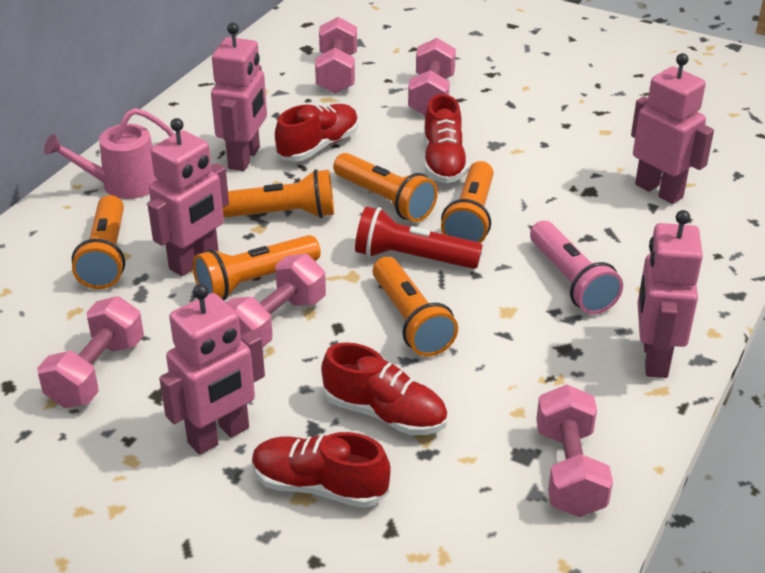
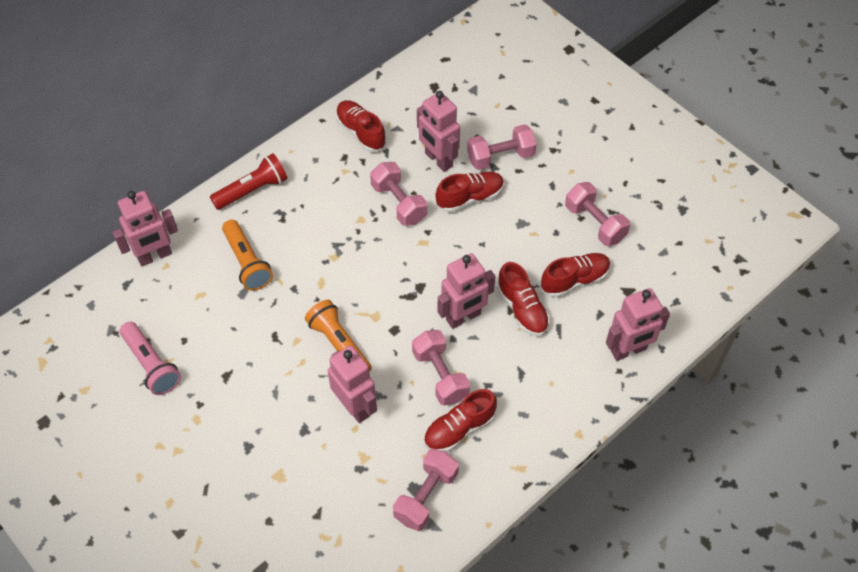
orange flashlight: 6 -> 2
pink watering can: 1 -> 0
red shoe: 4 -> 5

